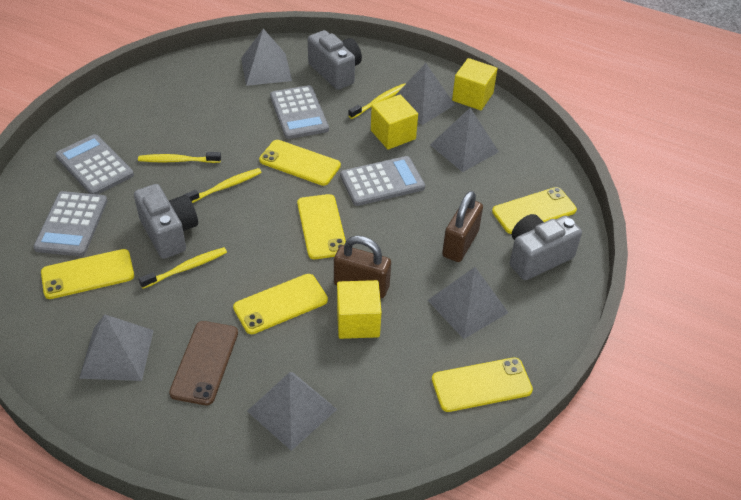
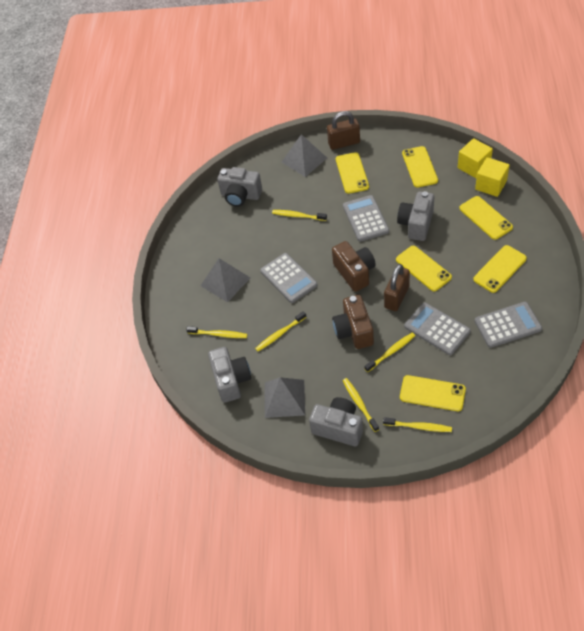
brown camera: 0 -> 2
brown phone: 1 -> 0
grey camera: 3 -> 4
grey pyramid: 6 -> 3
yellow cube: 3 -> 2
yellow toothbrush: 4 -> 6

